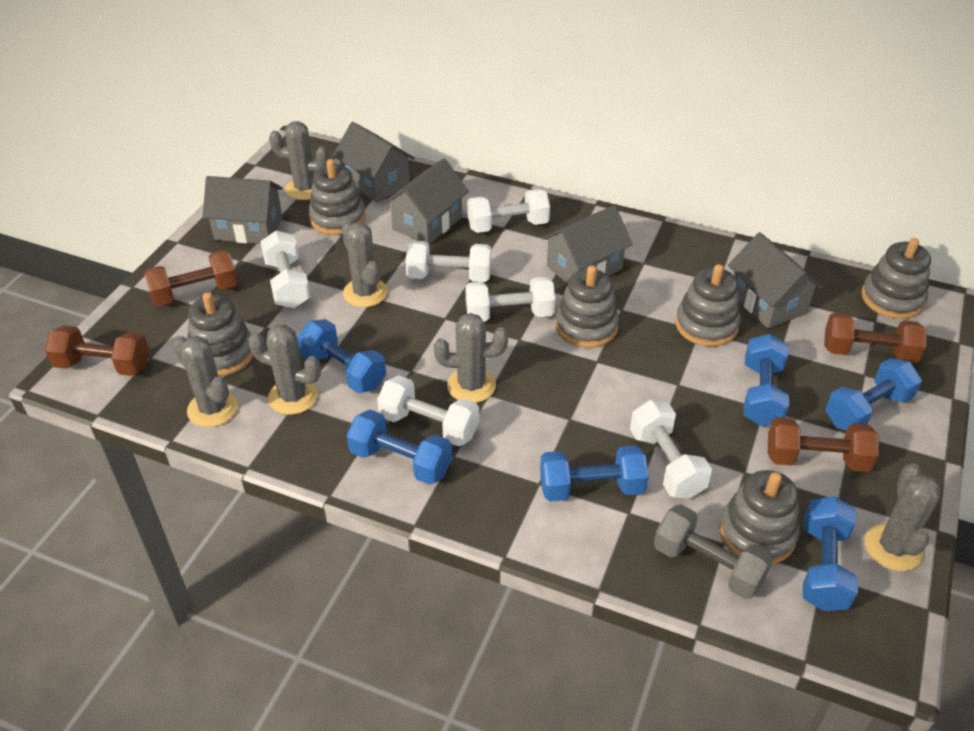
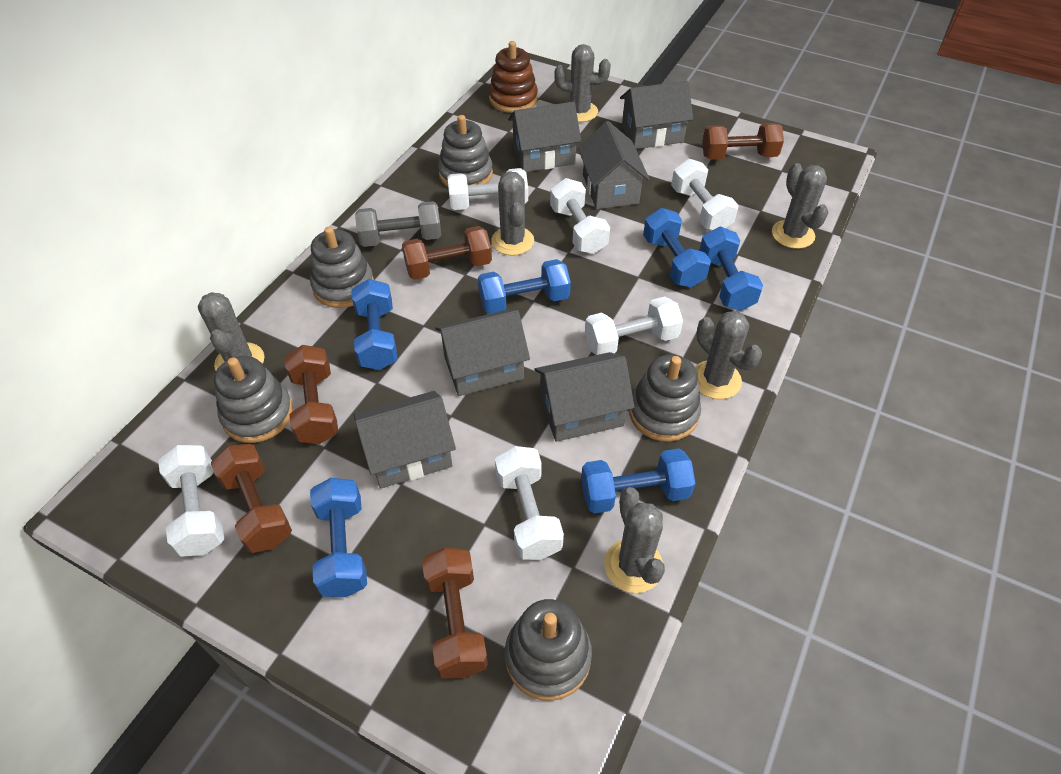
brown dumbbell: 4 -> 5
brown stacking toy: 0 -> 1
grey house: 5 -> 6
grey stacking toy: 6 -> 5

